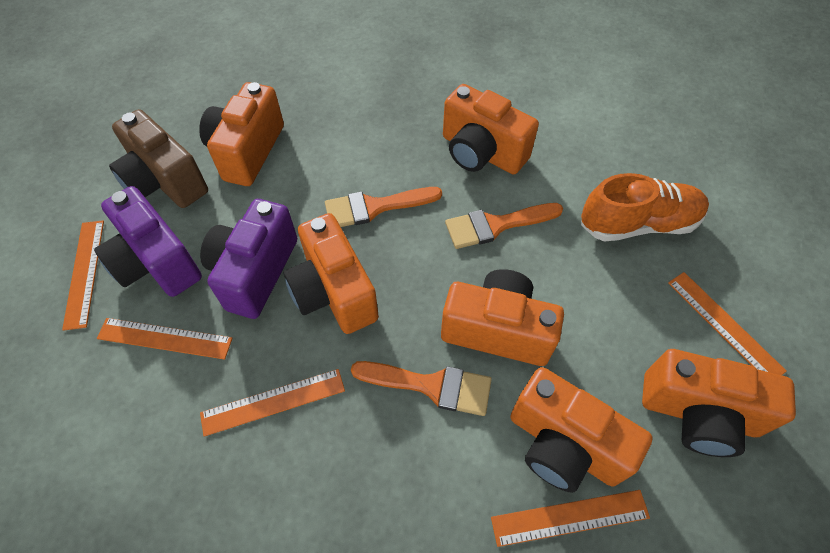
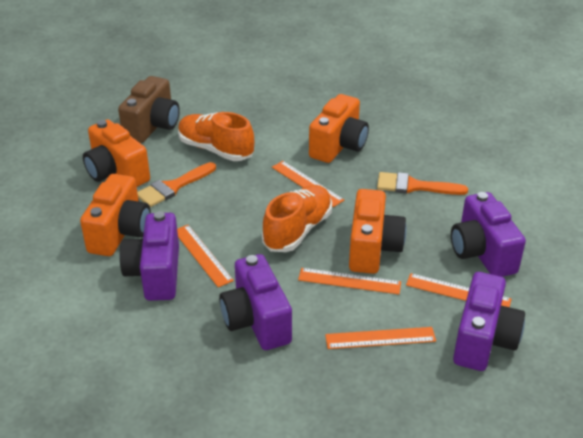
orange brush: 3 -> 2
orange camera: 6 -> 4
orange shoe: 1 -> 2
purple camera: 2 -> 4

